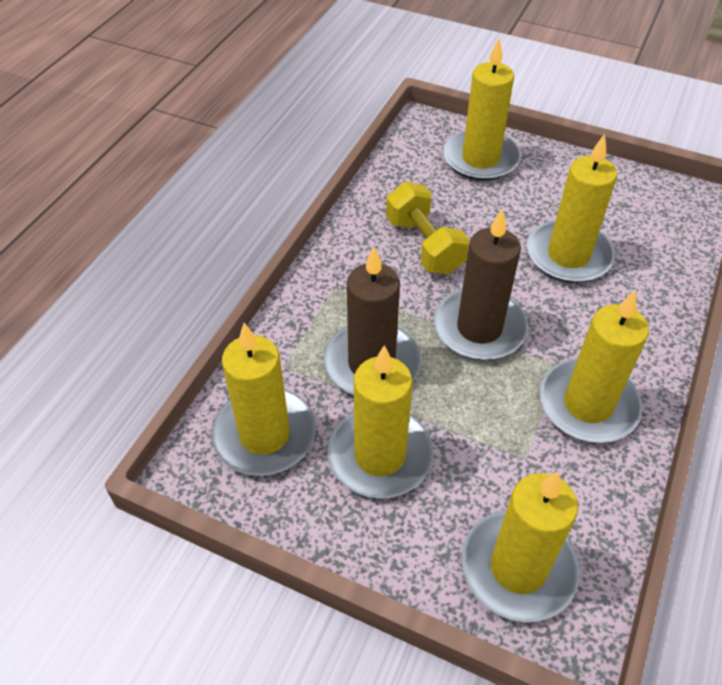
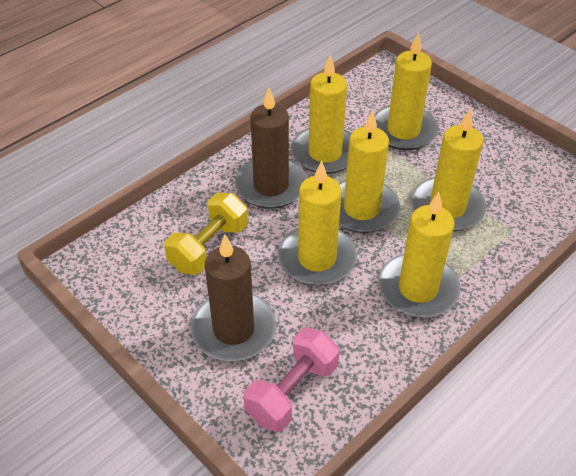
pink dumbbell: 0 -> 1

